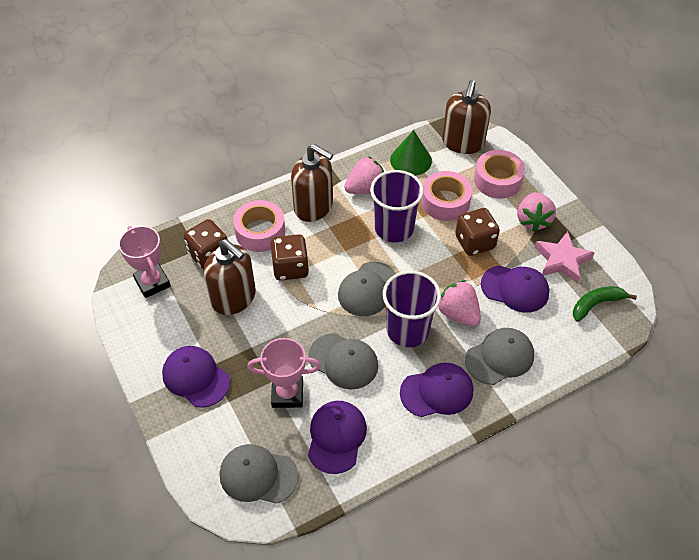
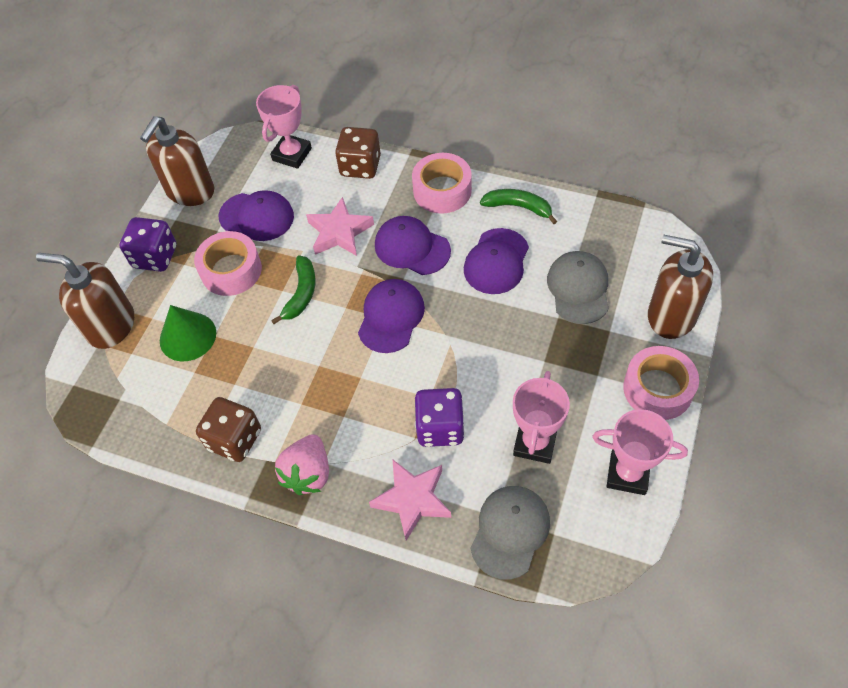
brown dice: 3 -> 2
green banana: 1 -> 2
grey cap: 4 -> 2
pink star: 1 -> 2
pink strawberry: 3 -> 1
pink trophy: 2 -> 3
purple cup: 2 -> 0
purple dice: 0 -> 2

